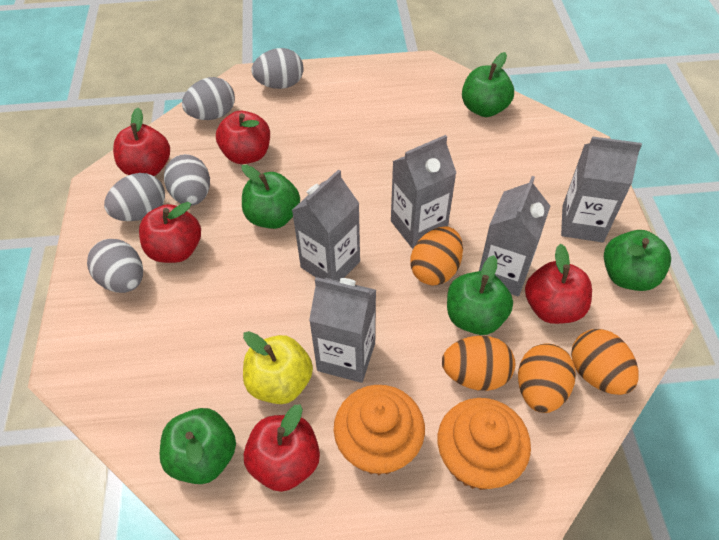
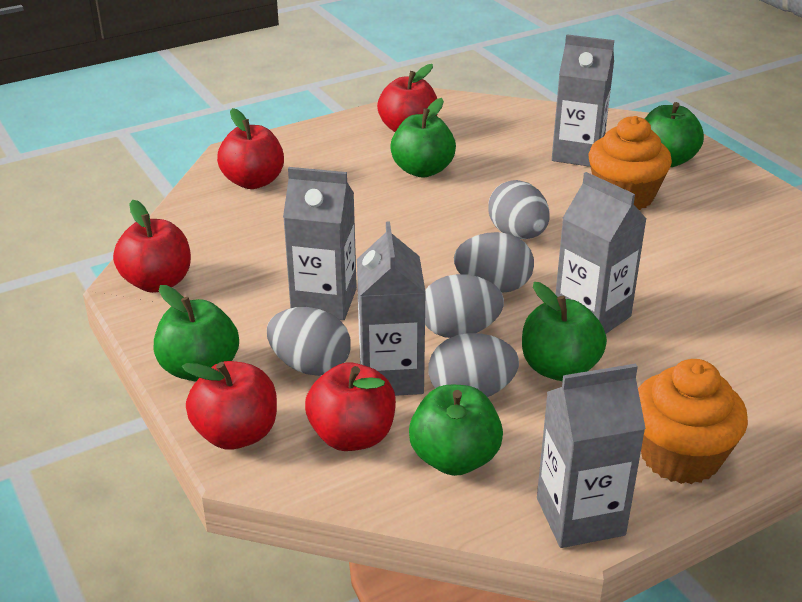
orange egg: 4 -> 0
yellow apple: 1 -> 0

